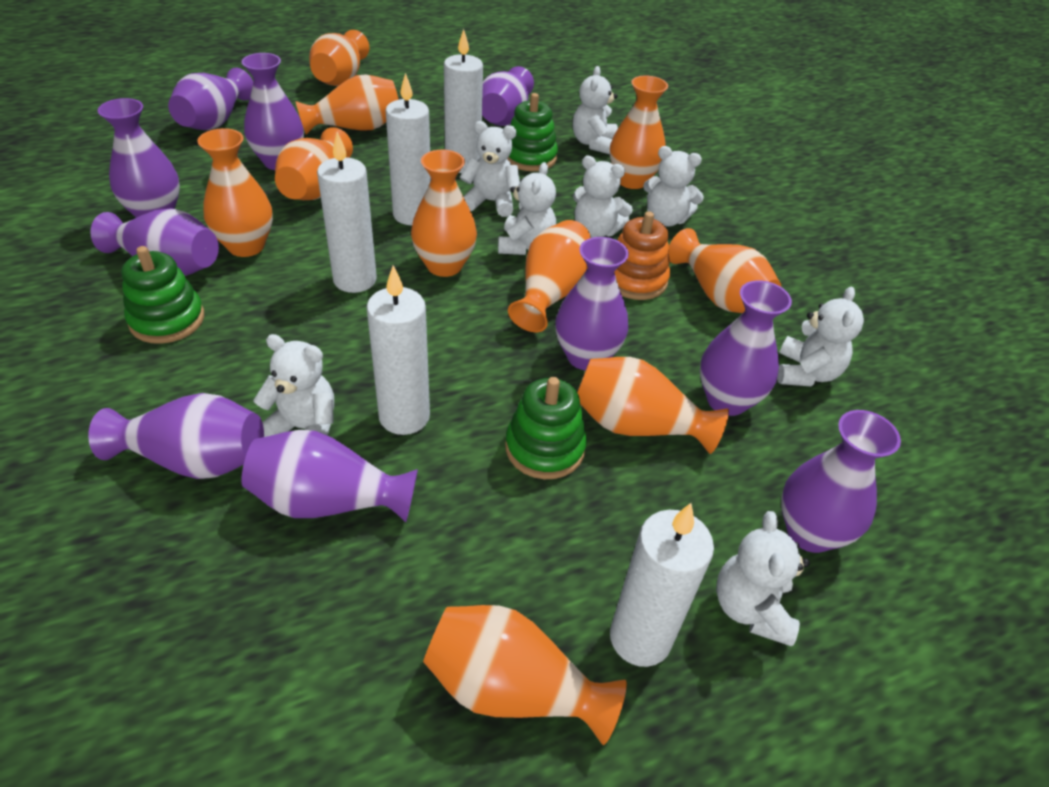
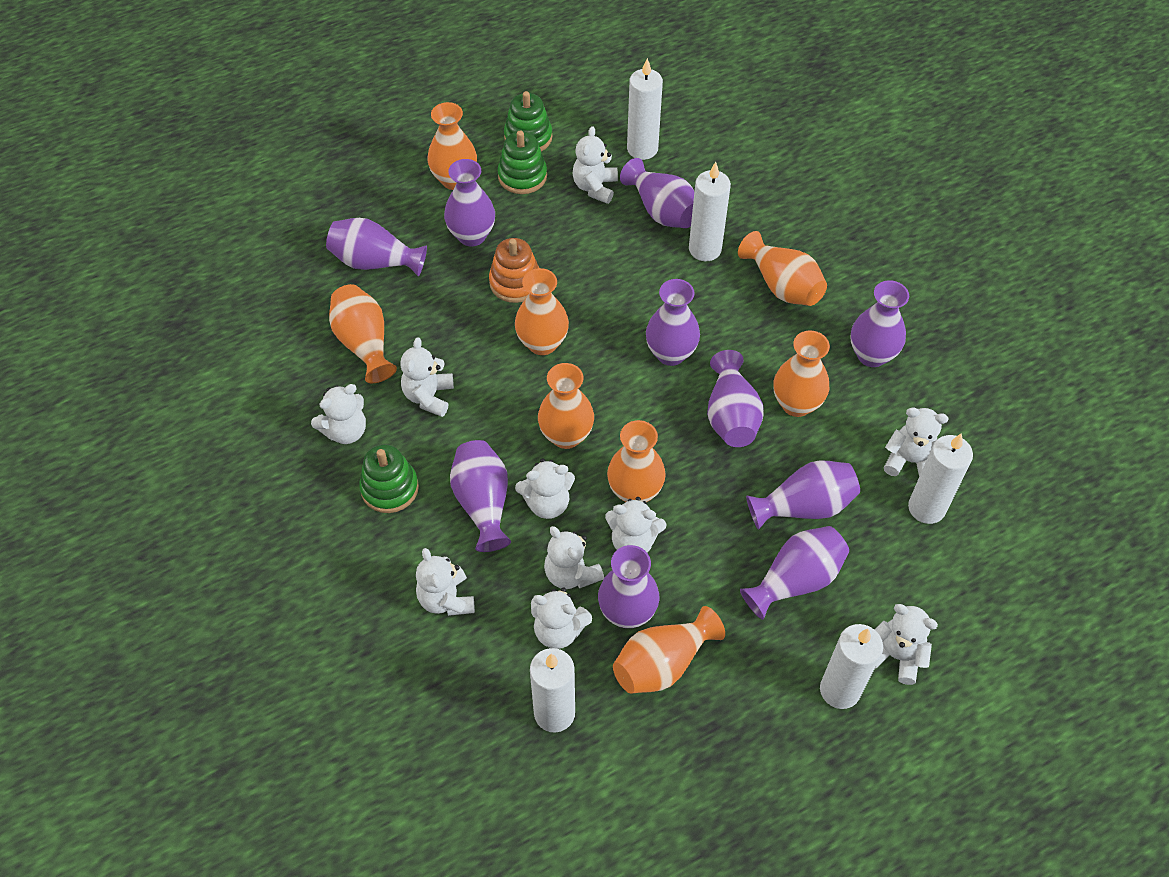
orange vase: 10 -> 8
white teddy bear: 8 -> 10

